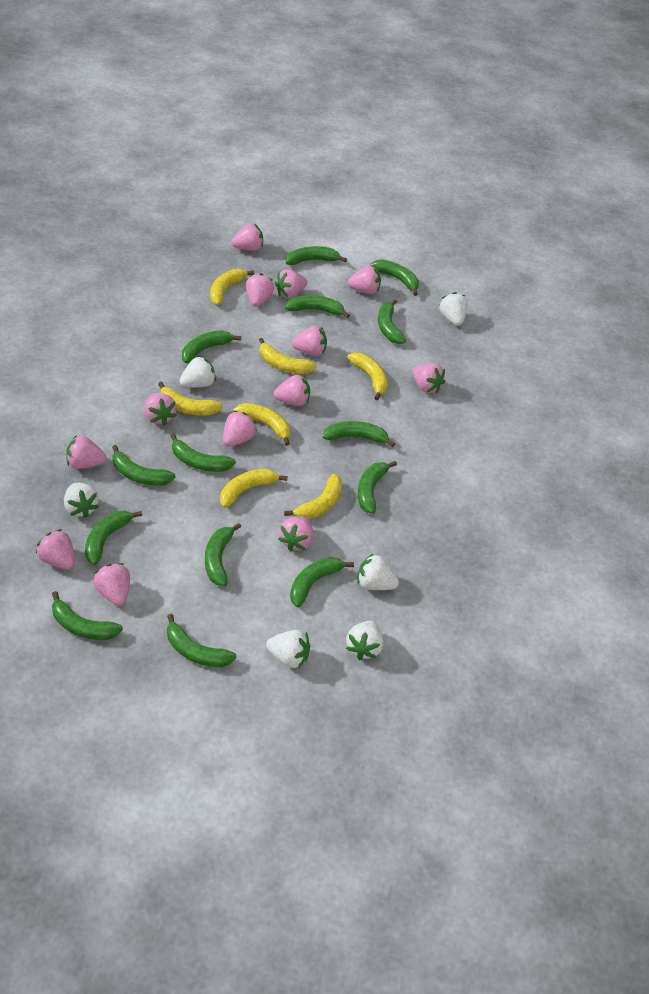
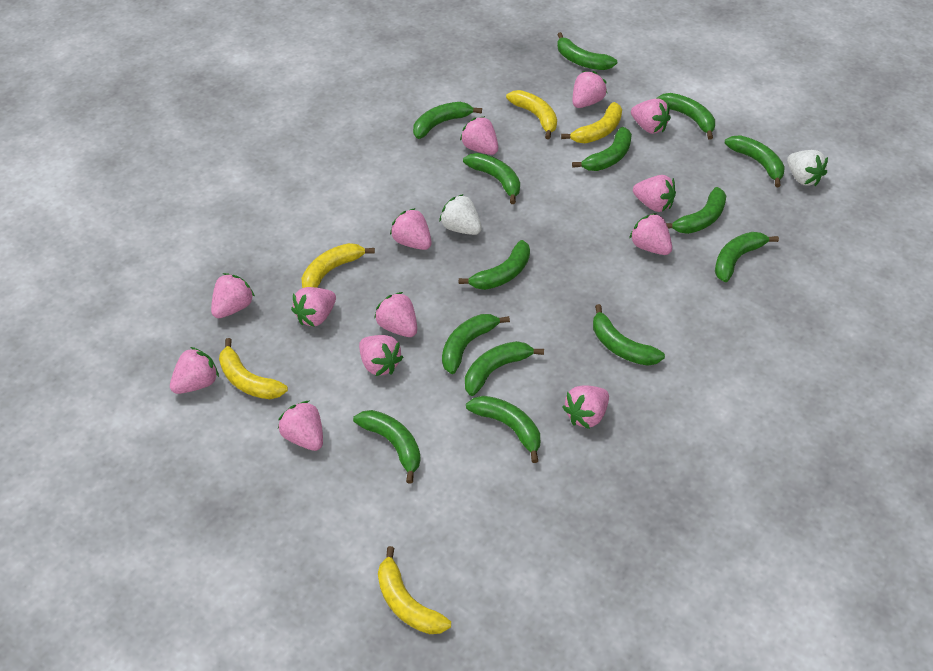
white strawberry: 6 -> 2
yellow banana: 7 -> 5

